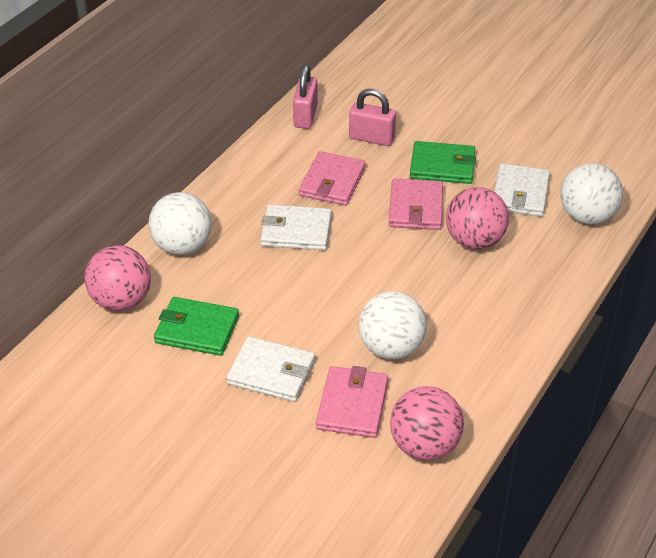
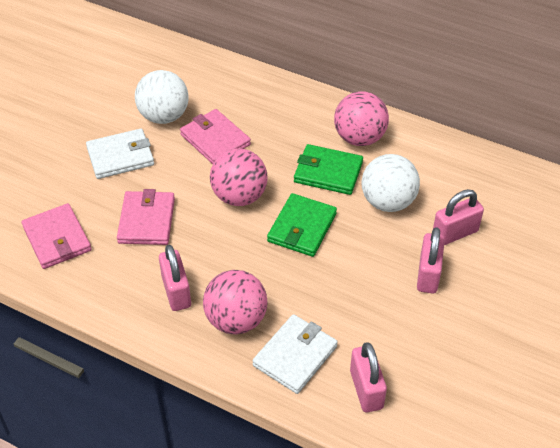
pink padlock: 2 -> 4
white ball: 3 -> 2
white wallet: 3 -> 2

